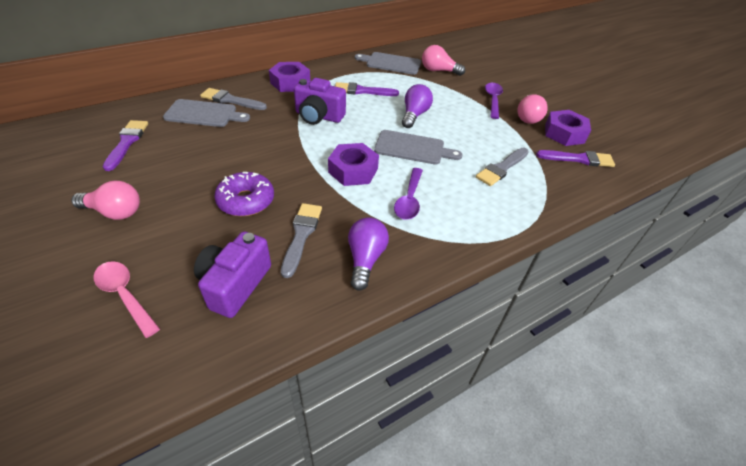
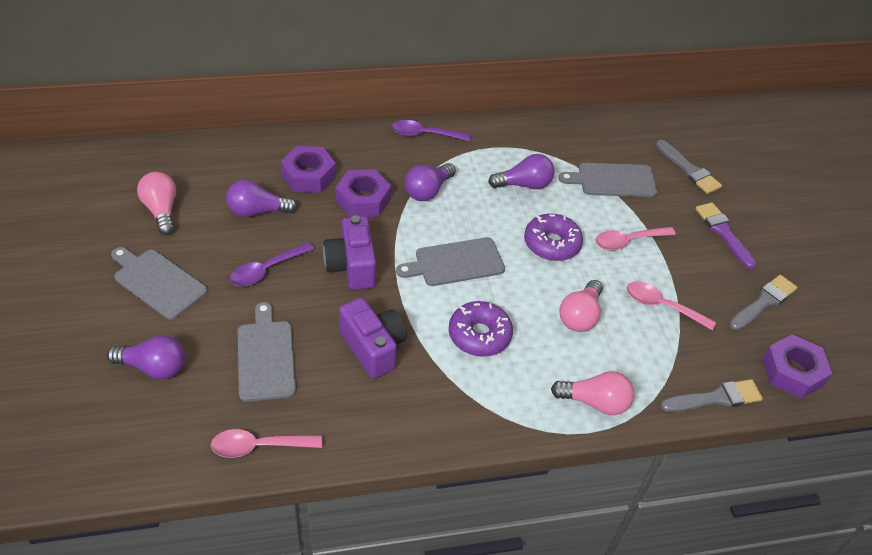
grey cutting board: 3 -> 4
pink spoon: 1 -> 3
purple brush: 3 -> 1
purple donut: 1 -> 2
purple light bulb: 2 -> 4

